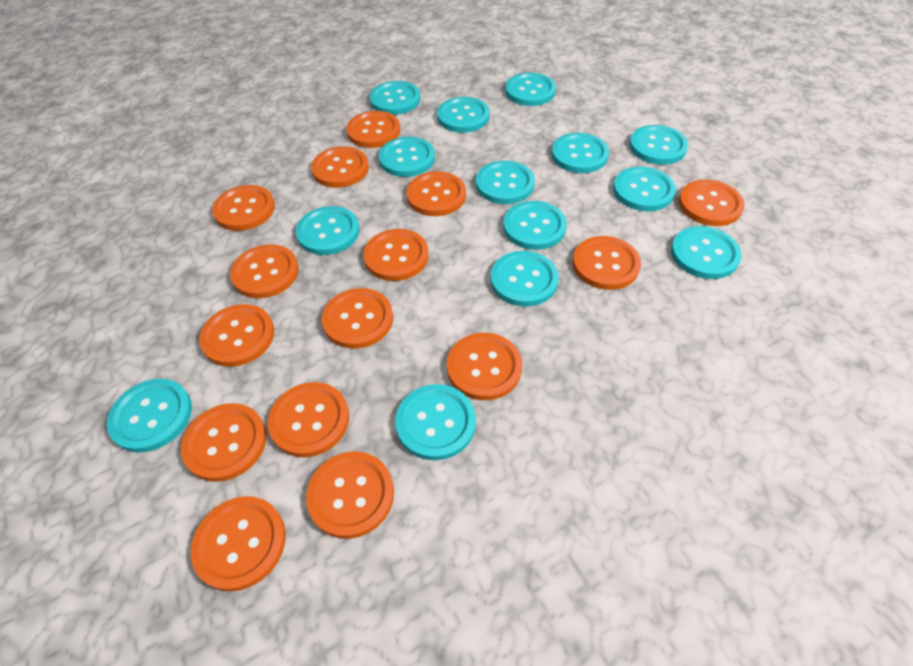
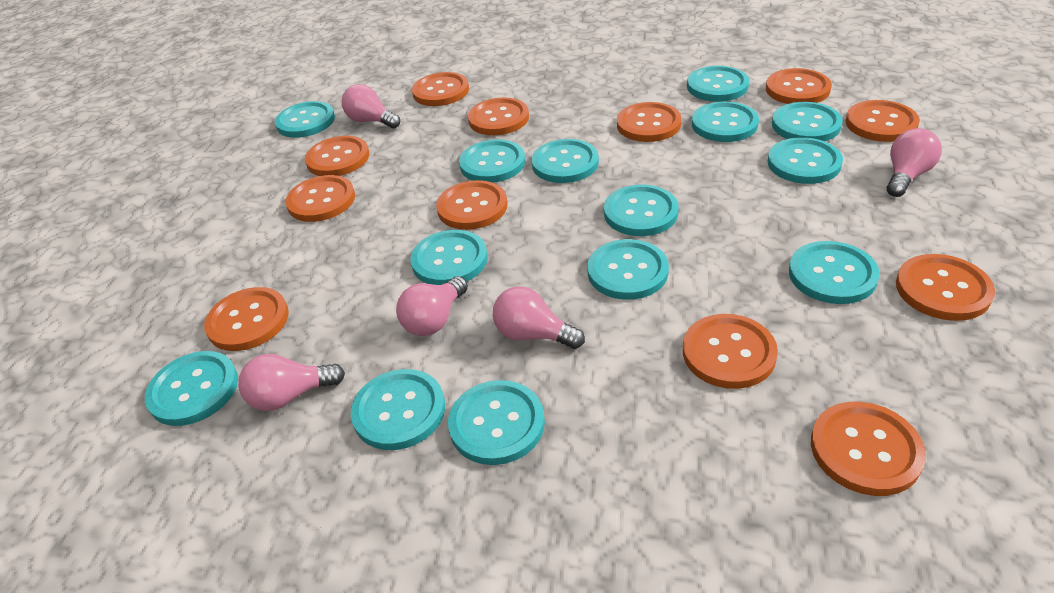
orange button: 15 -> 12
pink light bulb: 0 -> 5

